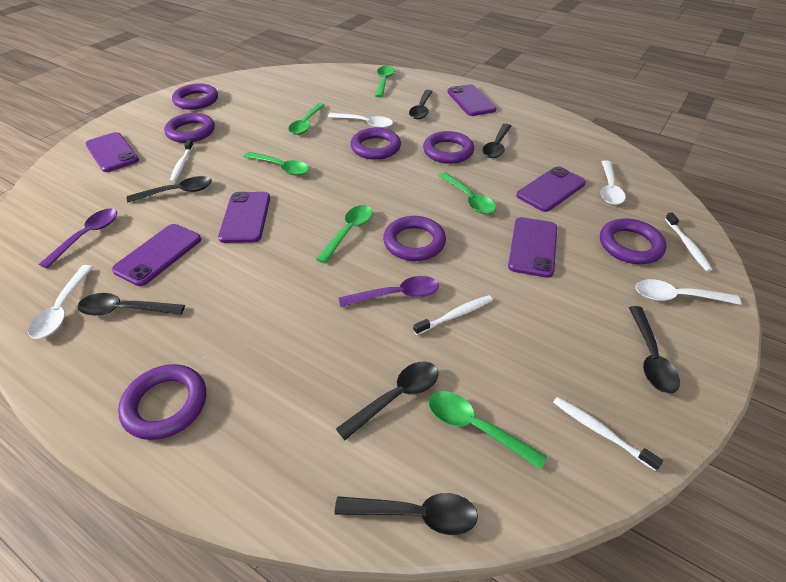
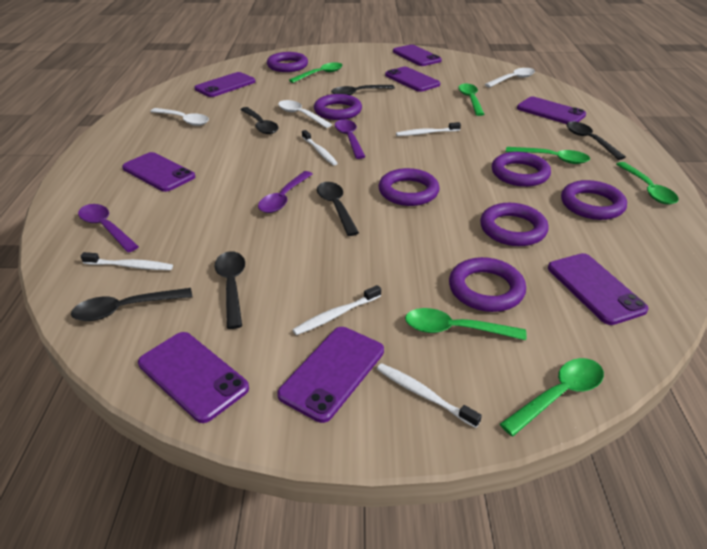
black spoon: 7 -> 6
purple phone: 6 -> 8
purple spoon: 2 -> 3
white spoon: 4 -> 3
white toothbrush: 4 -> 5

